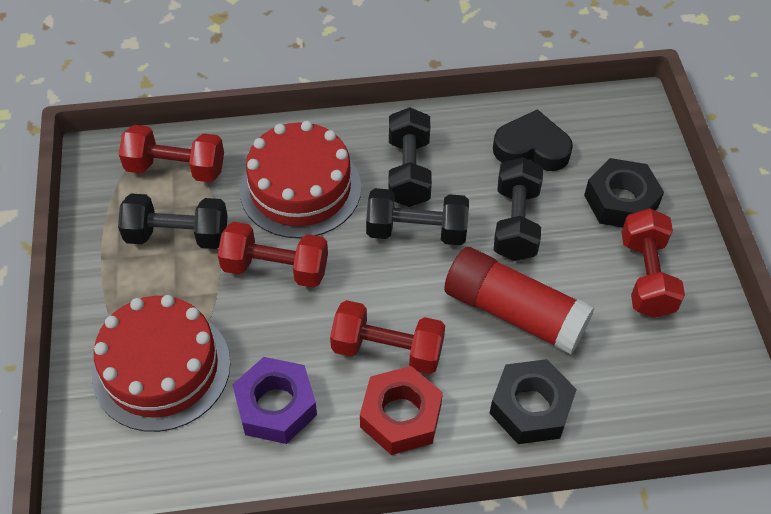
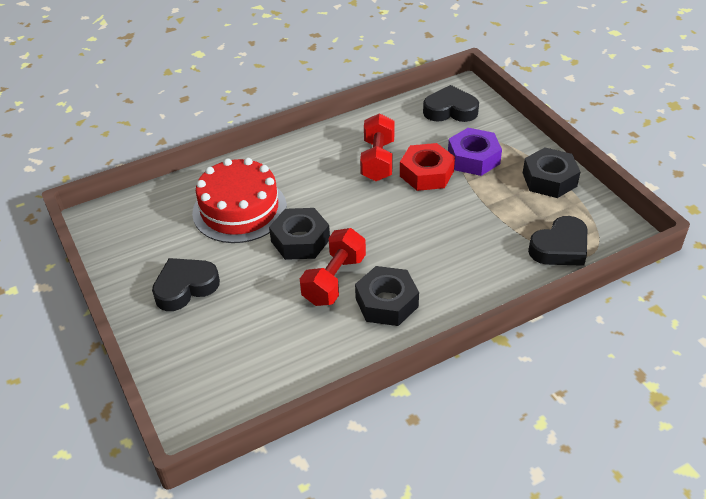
black dumbbell: 4 -> 0
black heart: 1 -> 3
black nut: 2 -> 3
red cake: 2 -> 1
red dumbbell: 4 -> 2
red glue stick: 1 -> 0

